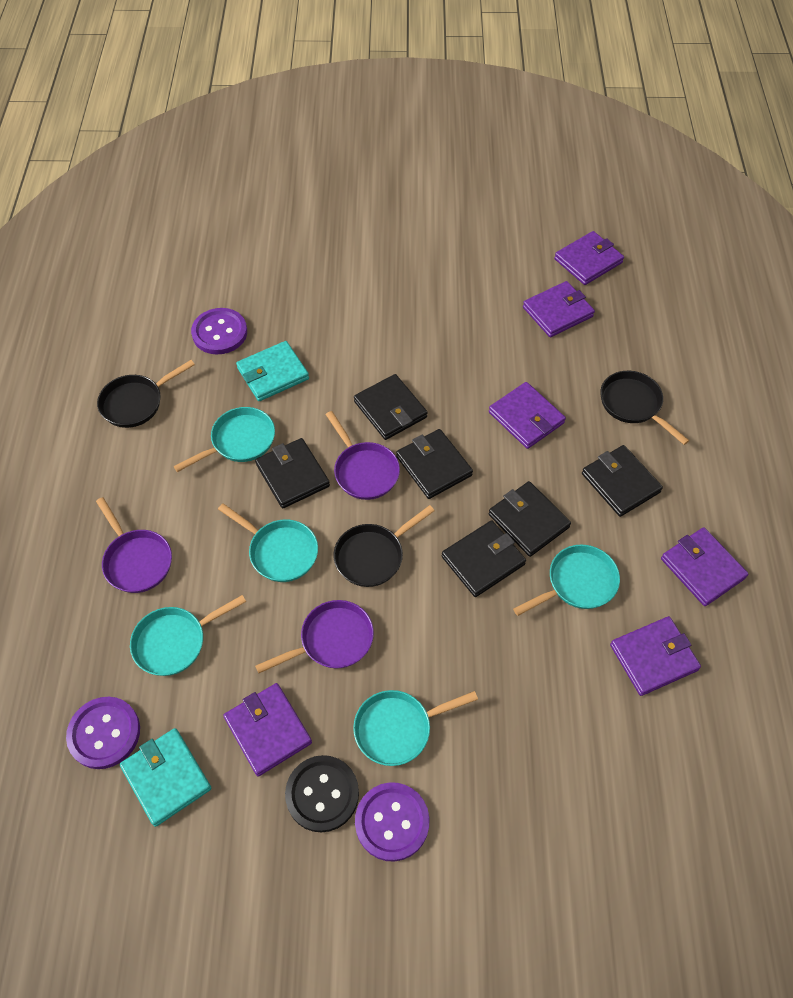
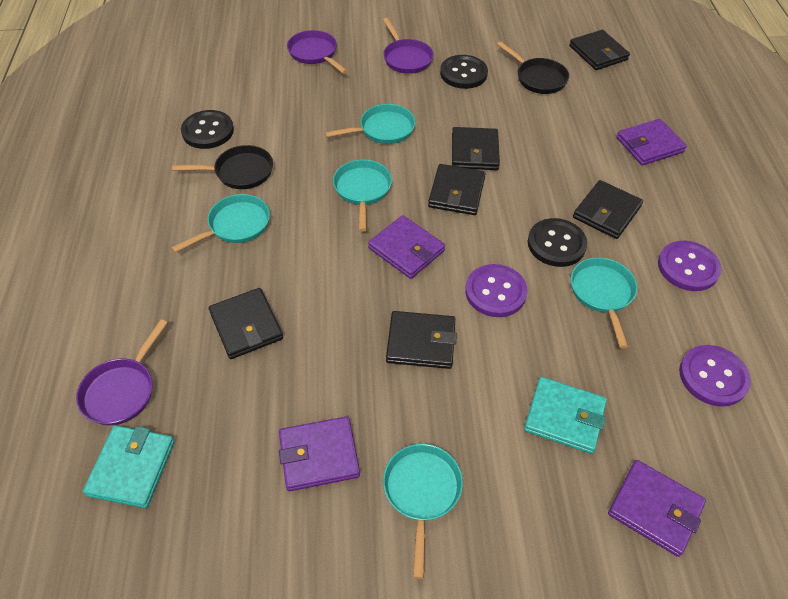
black button: 1 -> 3
black pan: 3 -> 2
purple wallet: 6 -> 4

